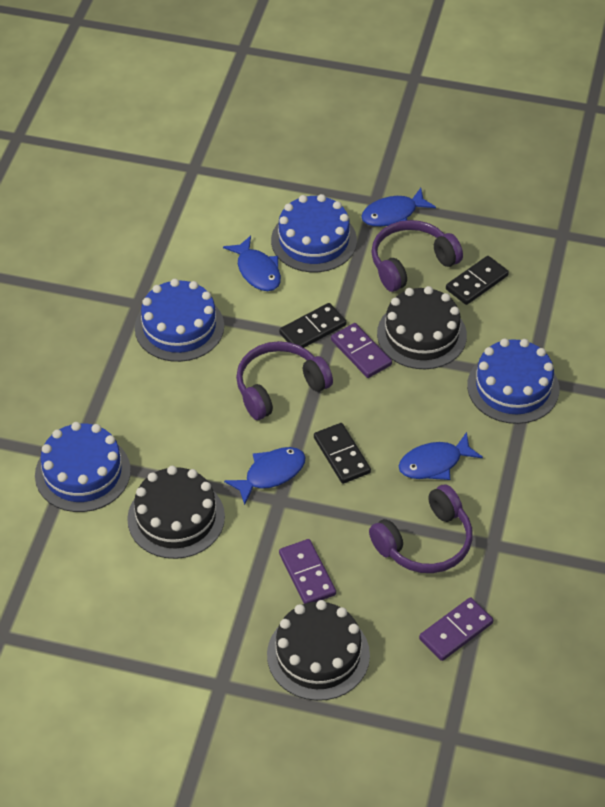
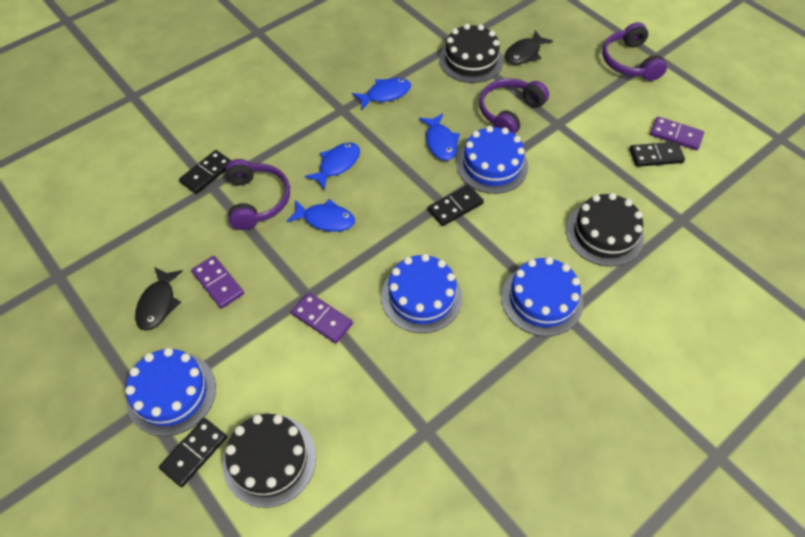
black domino: 3 -> 4
black fish: 0 -> 2

